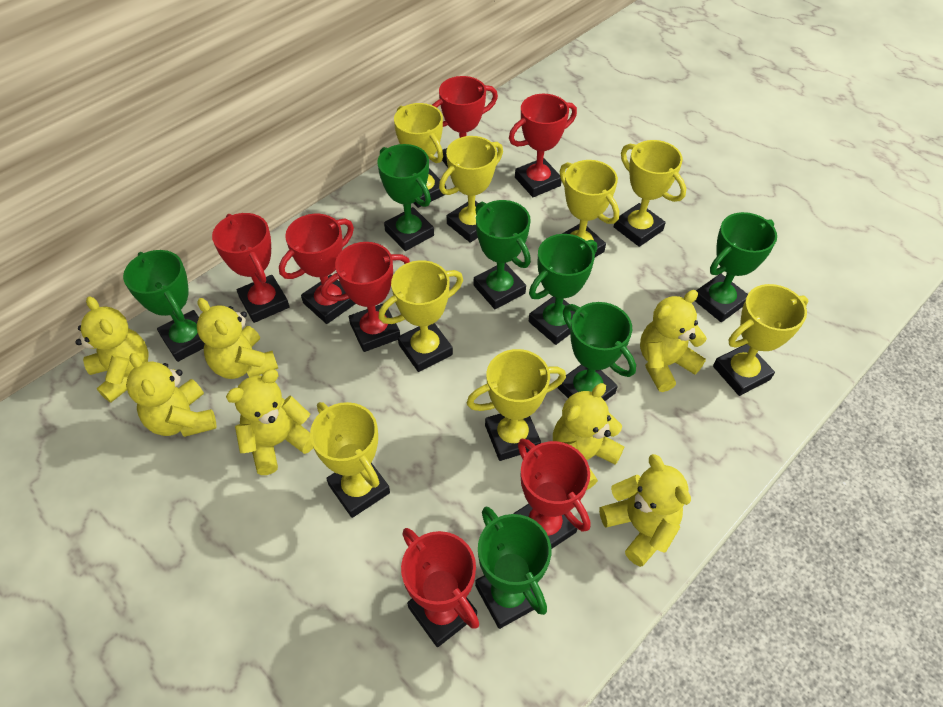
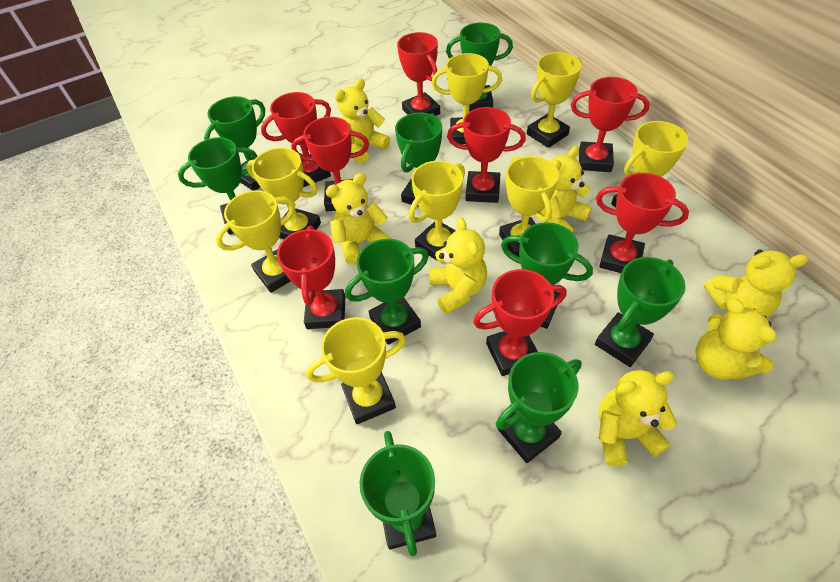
green trophy: 7 -> 9
red trophy: 7 -> 8

